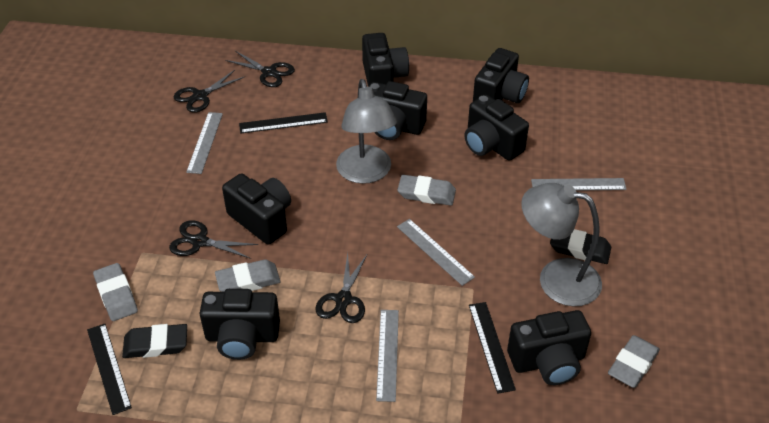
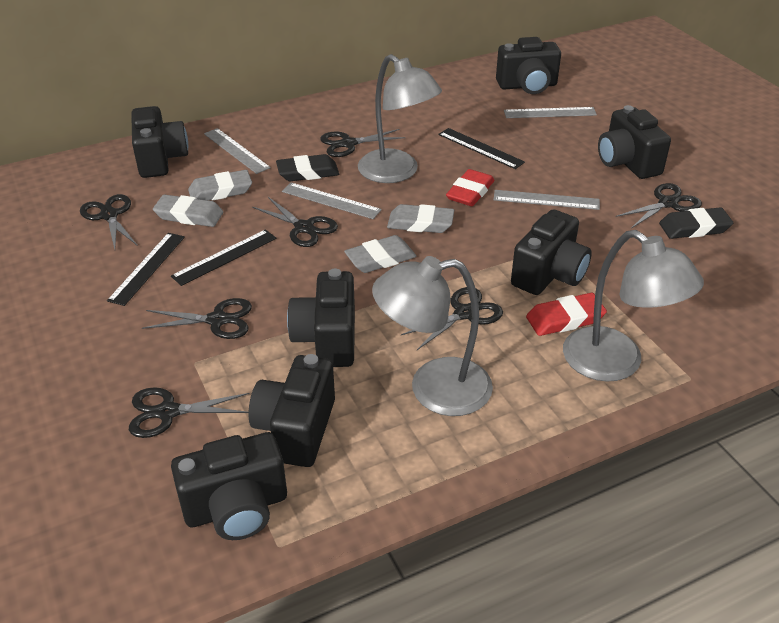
black scissors: 4 -> 7
grey lamp: 2 -> 3
red eraser: 0 -> 2

